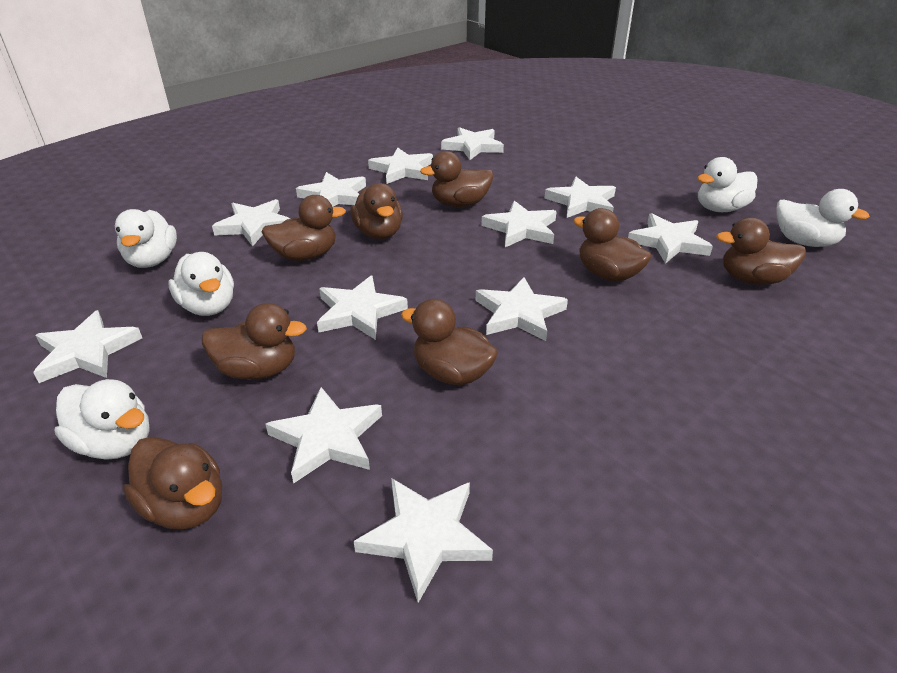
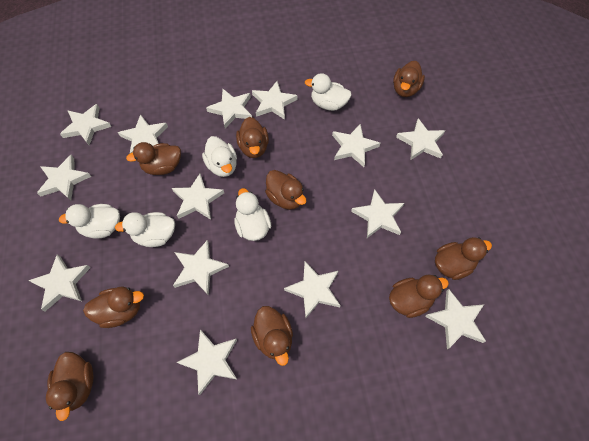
brown duck: 8 -> 9
white star: 12 -> 14

